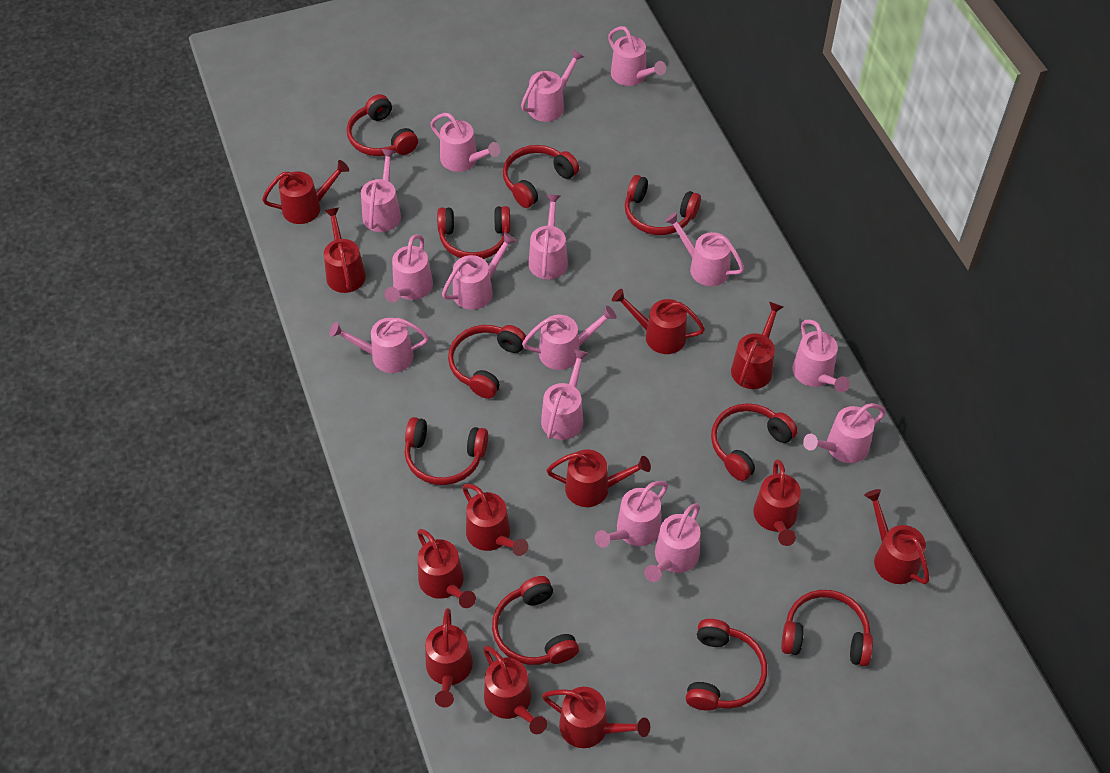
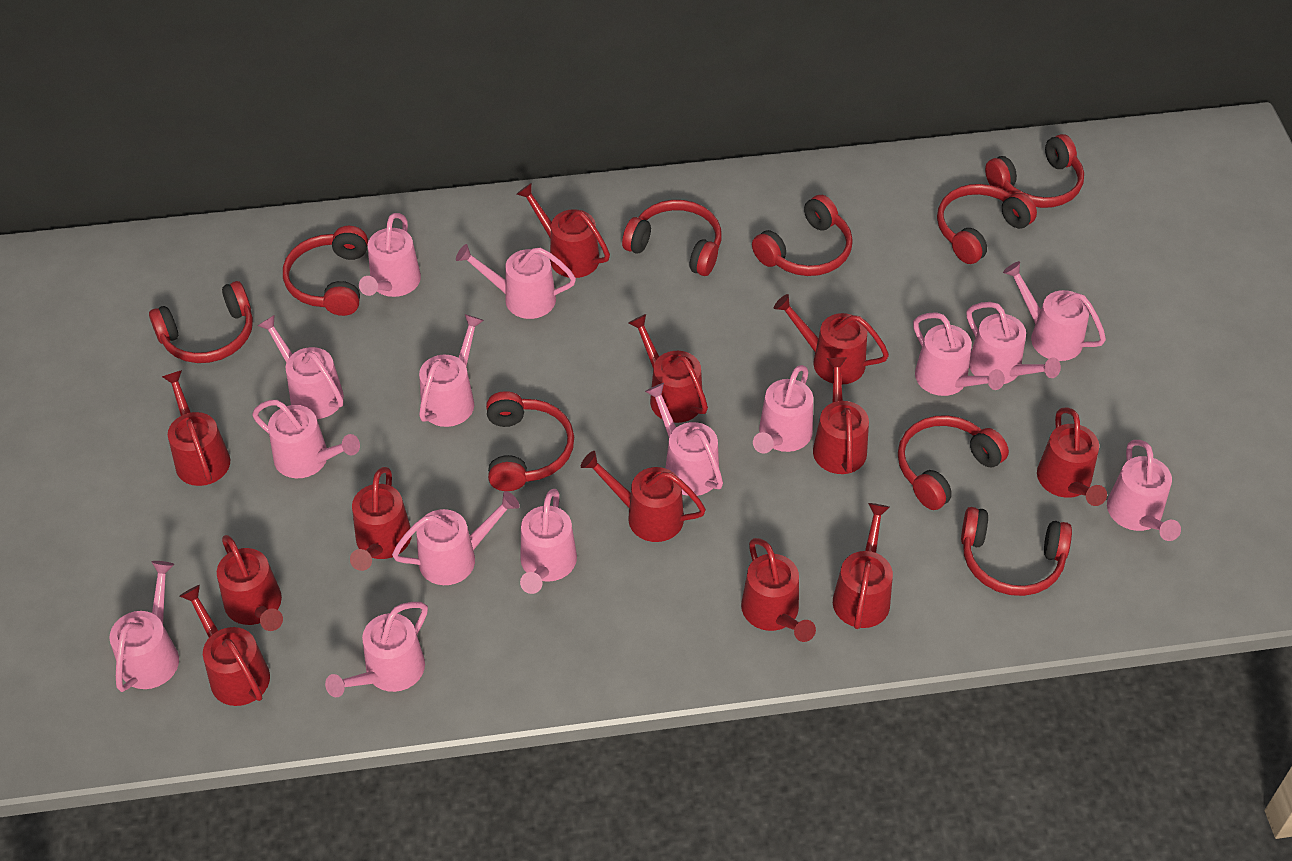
red headphones: 10 -> 9

